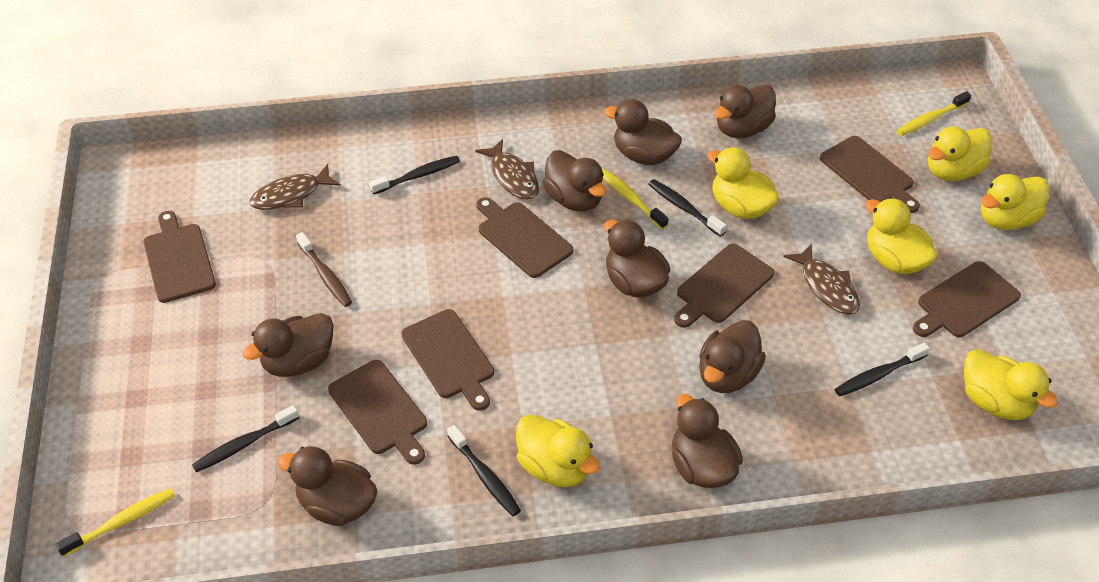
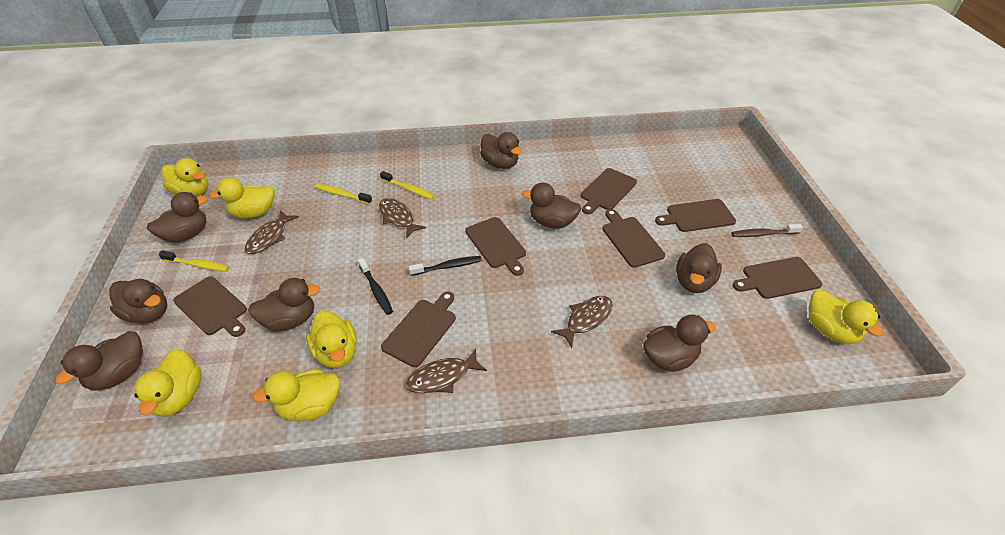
black toothbrush: 5 -> 2
brown fish: 3 -> 4

